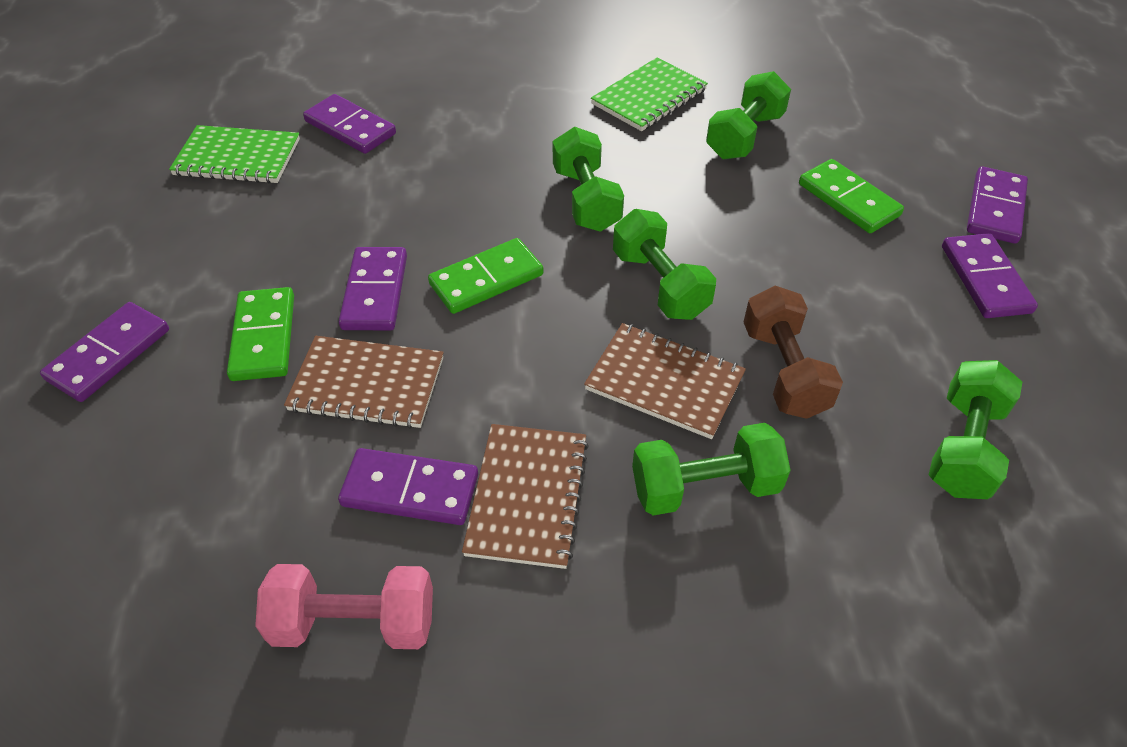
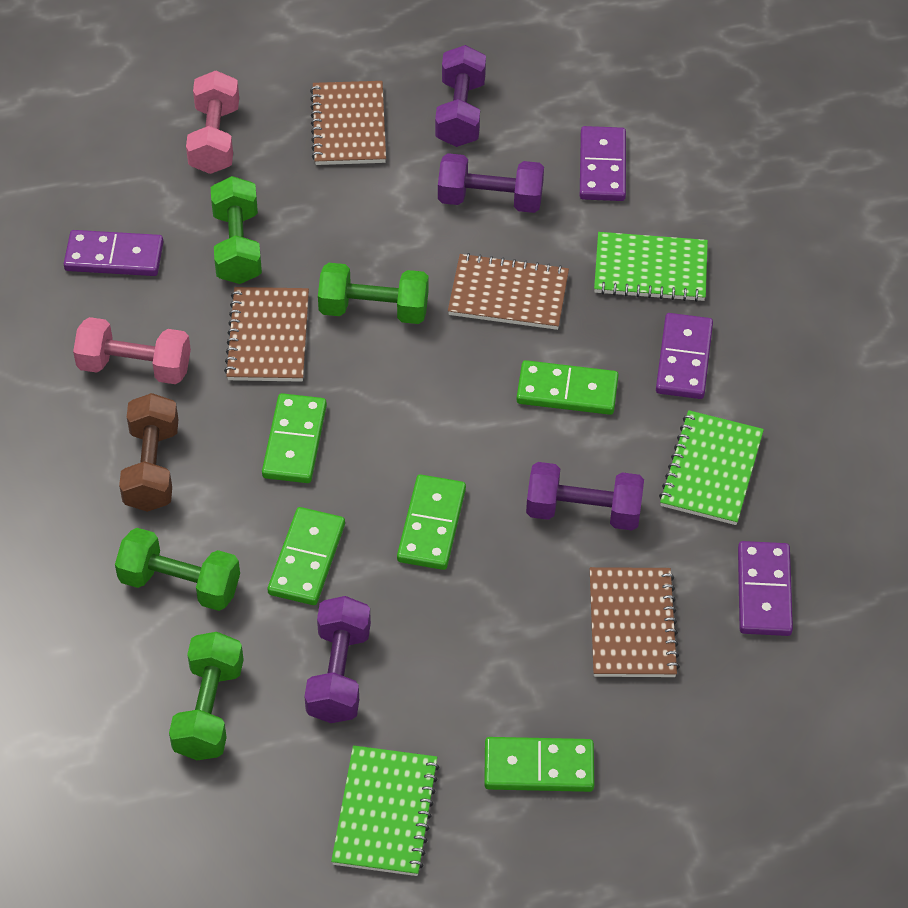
brown notebook: 3 -> 4
green domino: 3 -> 5
green dumbbell: 5 -> 4
green notebook: 2 -> 3
pink dumbbell: 1 -> 2
purple domino: 6 -> 4
purple dumbbell: 0 -> 4

